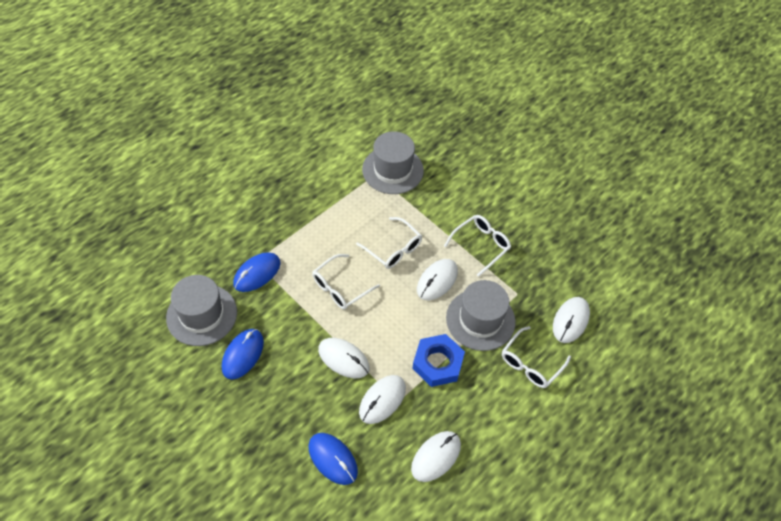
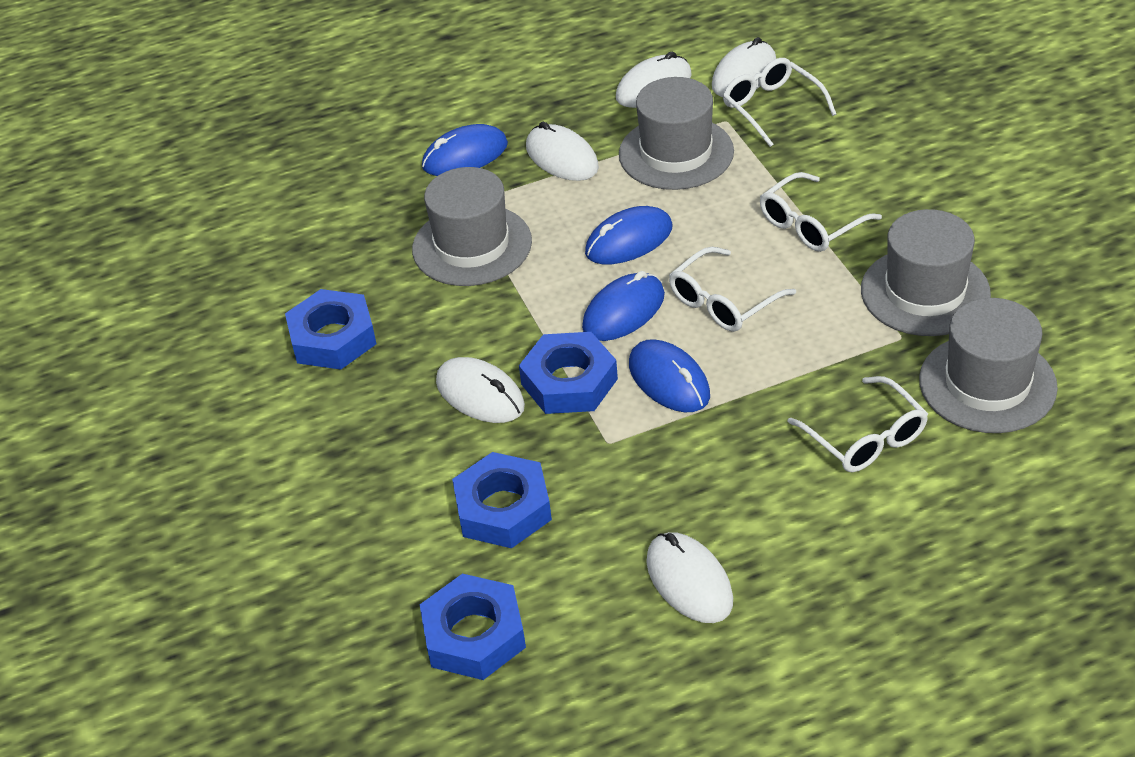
blue mouse: 3 -> 4
blue nut: 1 -> 4
grey hat: 3 -> 4

